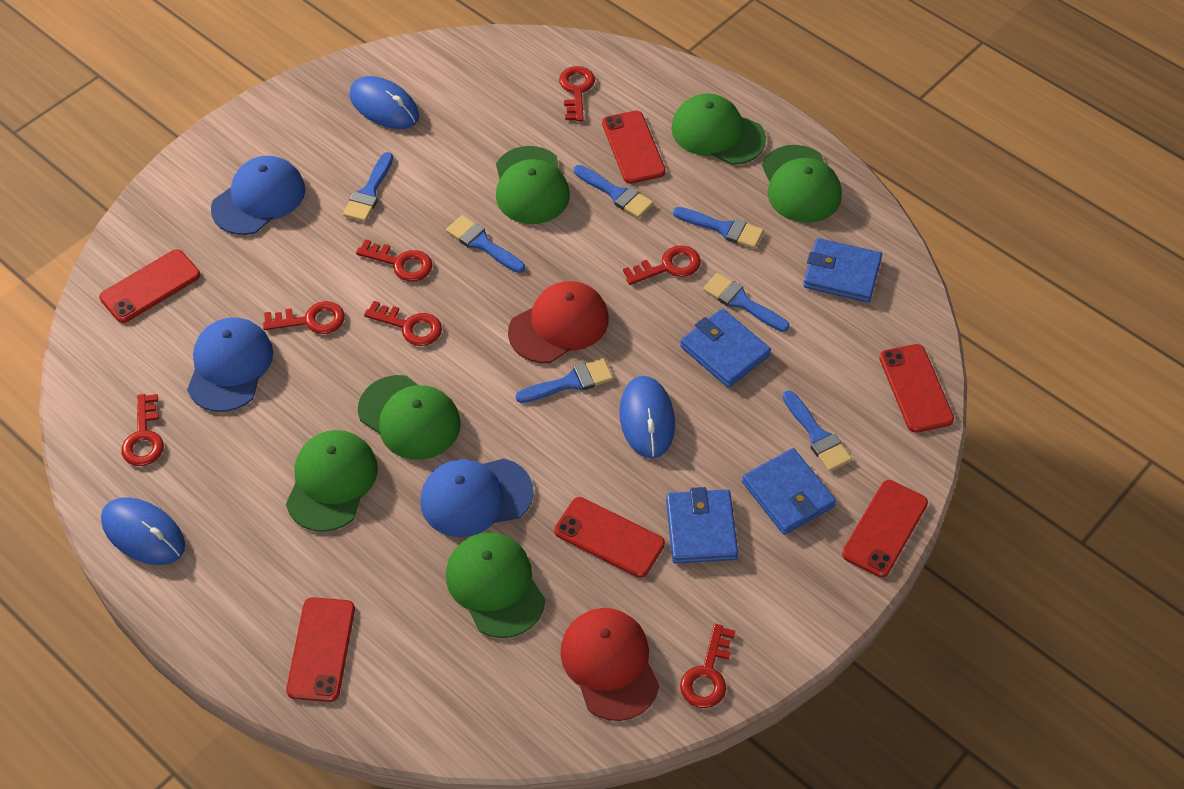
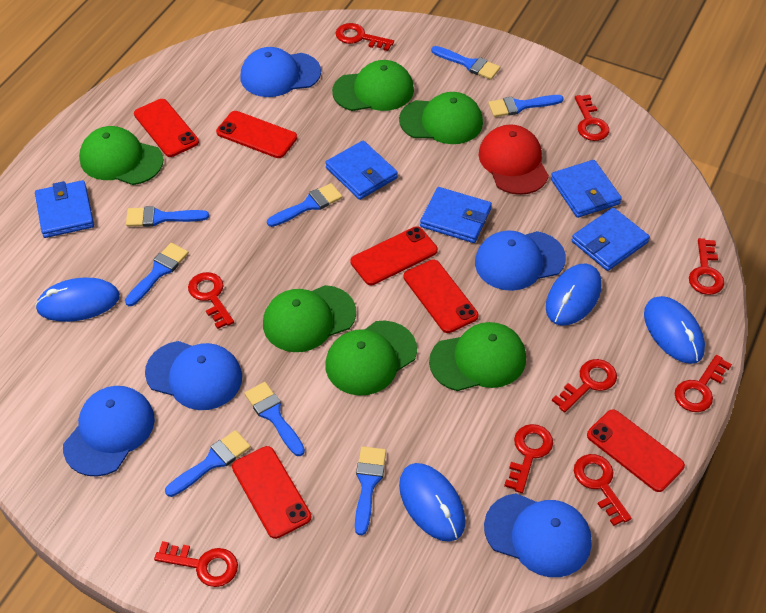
blue brush: 7 -> 8
blue cap: 3 -> 5
blue mouse: 3 -> 4
blue wallet: 4 -> 5
red cap: 2 -> 1
red key: 7 -> 9

